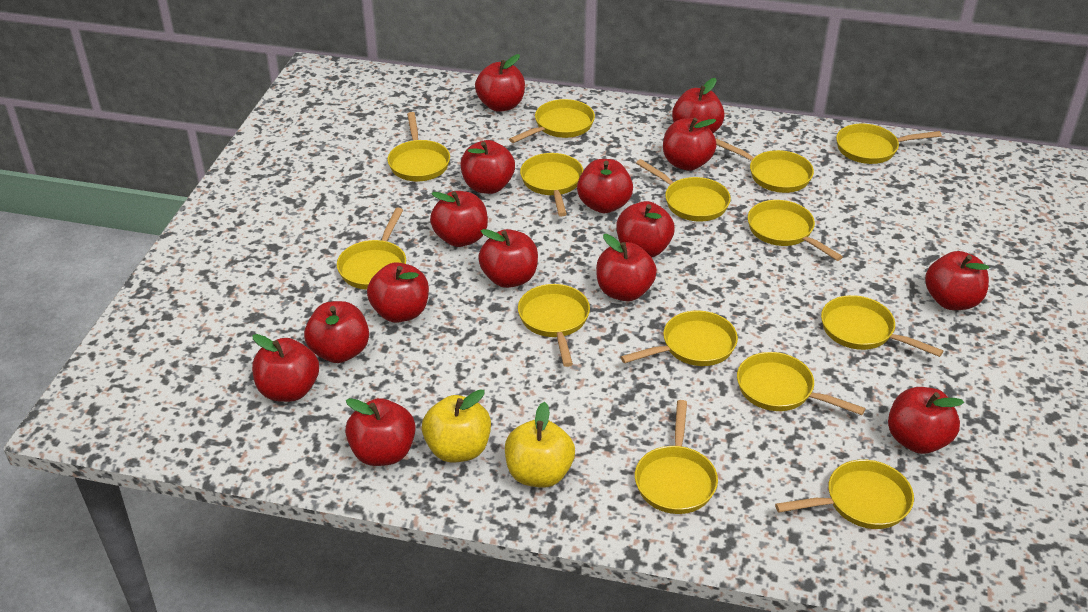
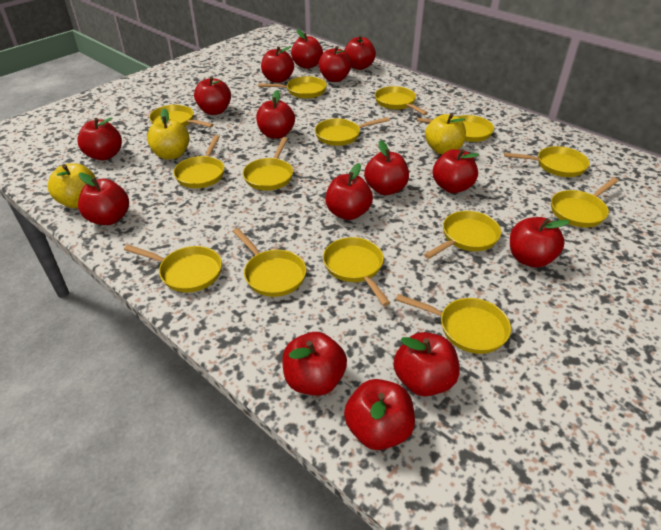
yellow apple: 2 -> 3

